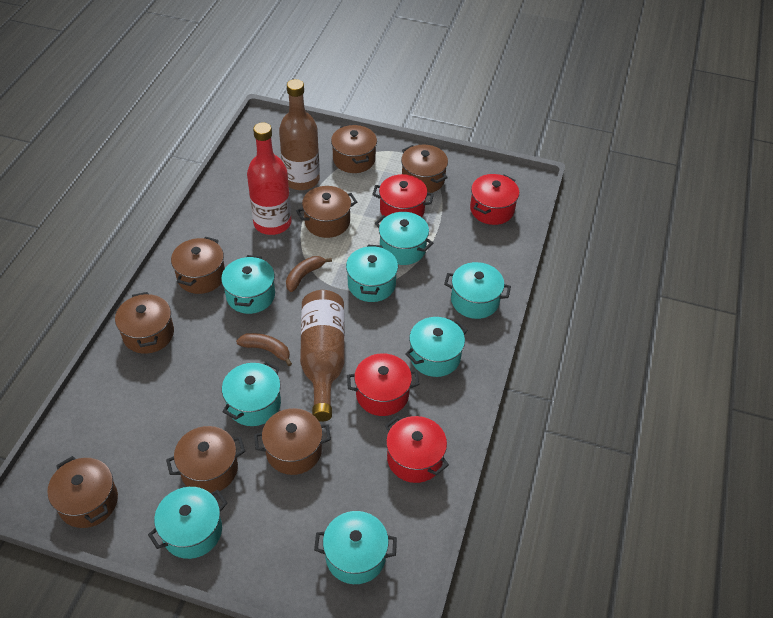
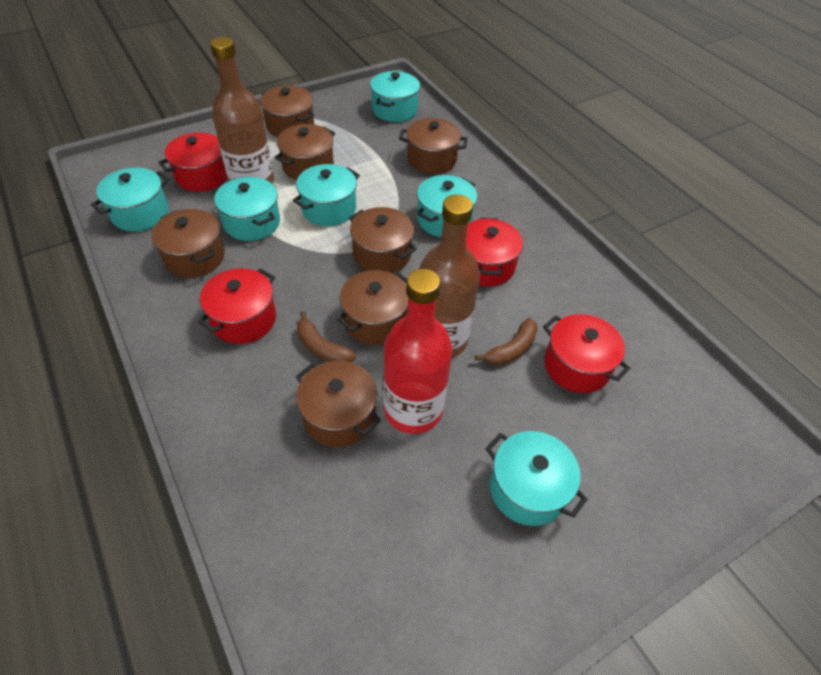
brown pot: 8 -> 7
turquoise pot: 8 -> 6

